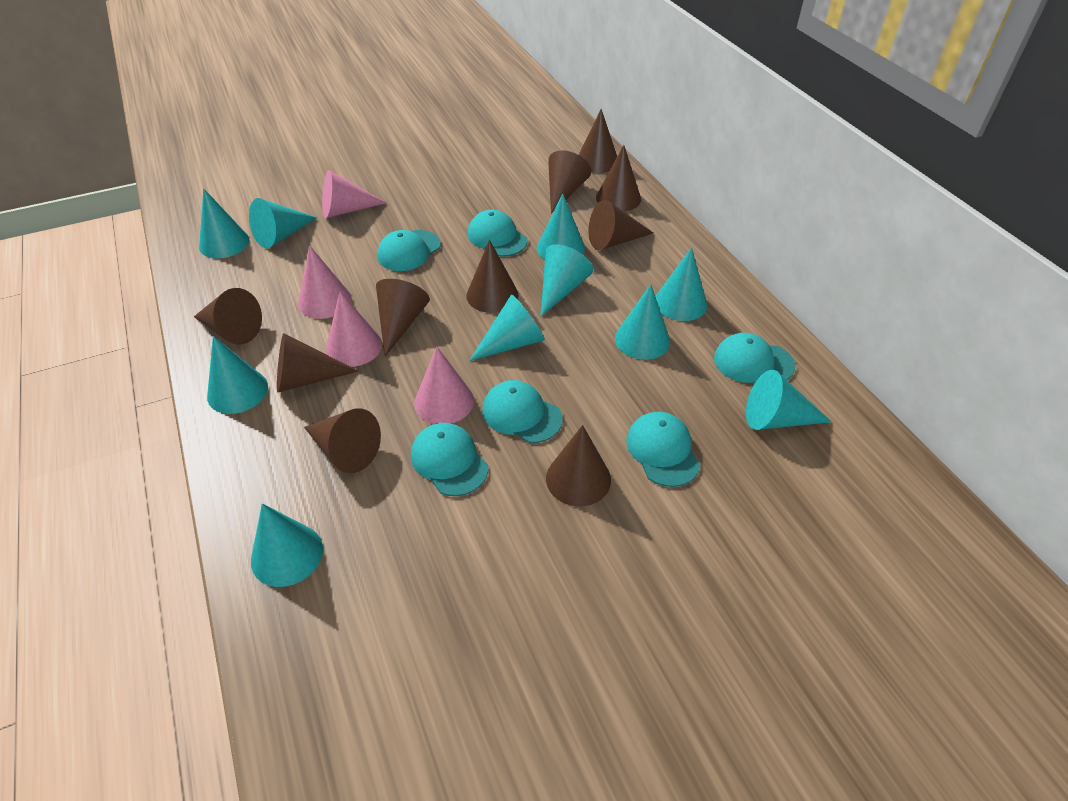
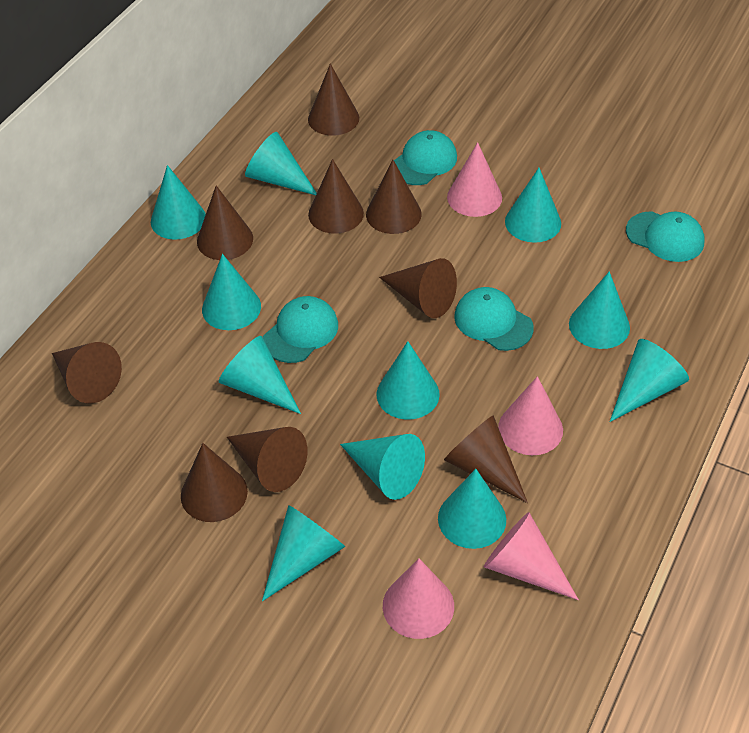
brown cone: 10 -> 9
turquoise cap: 6 -> 4
turquoise cone: 10 -> 11

